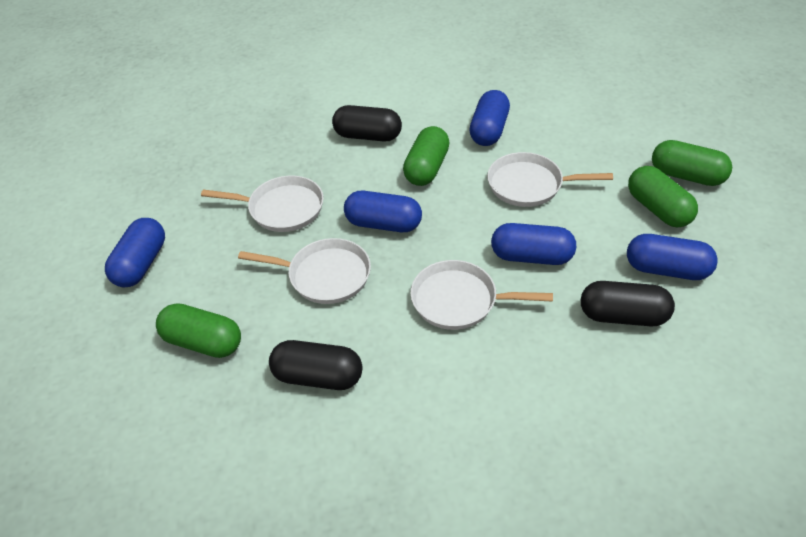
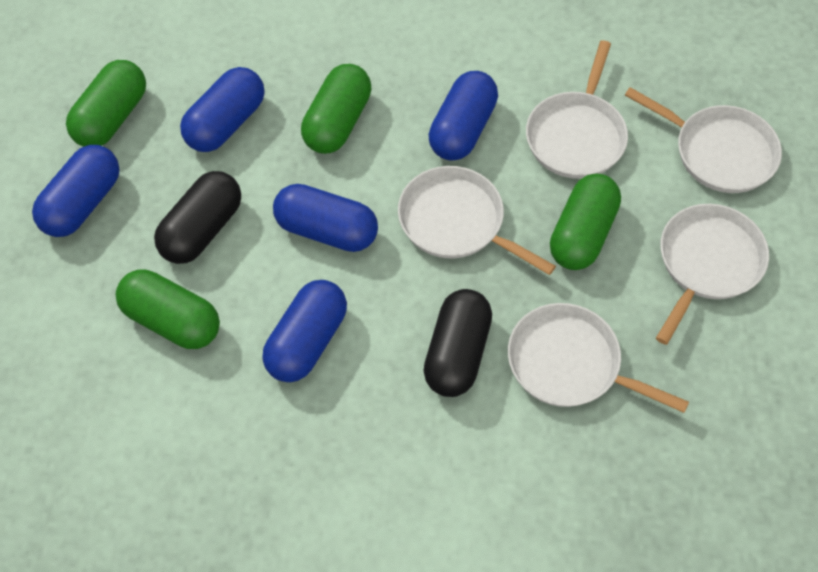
black capsule: 3 -> 2
white pan: 4 -> 5

